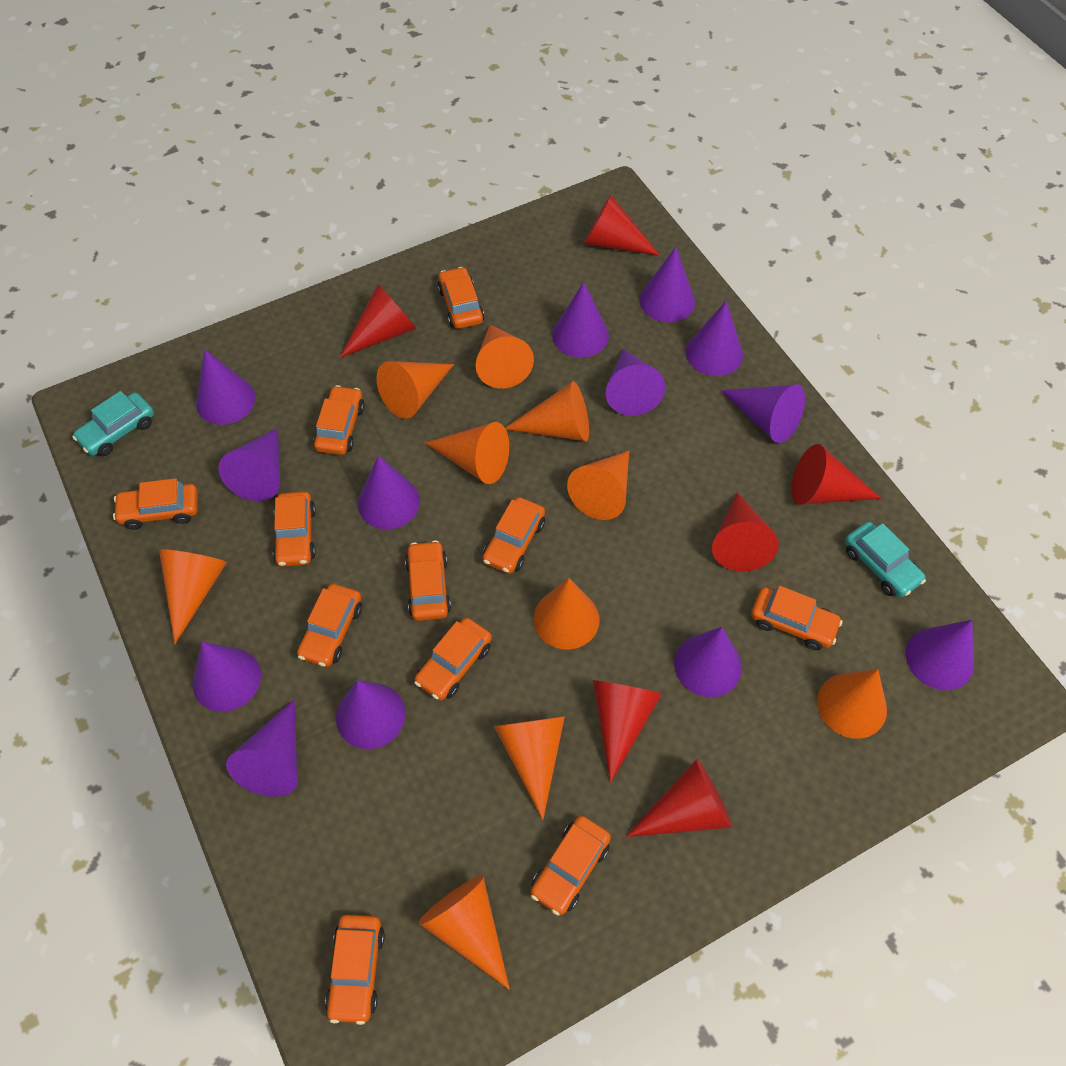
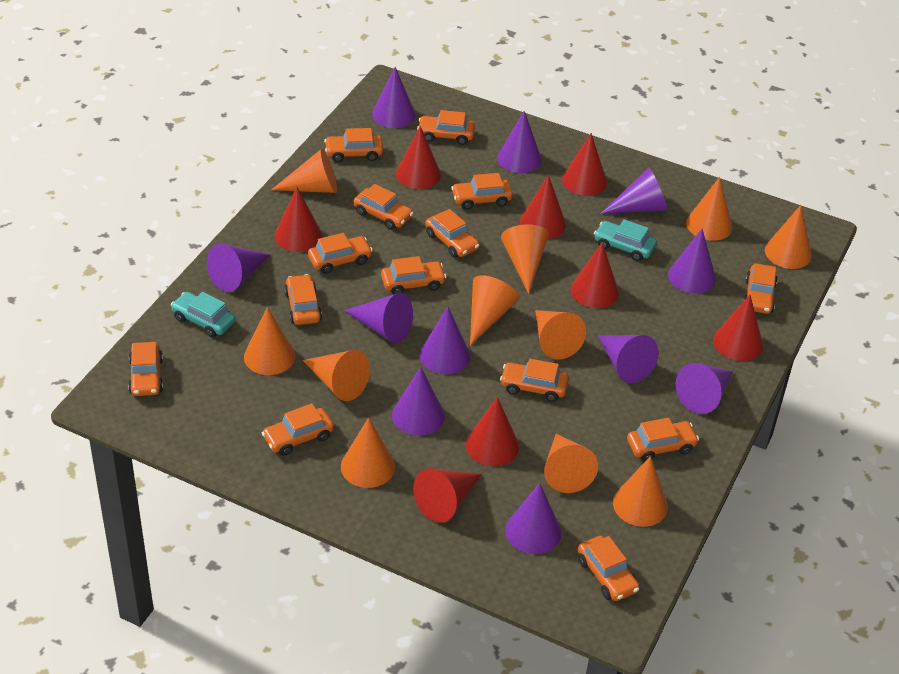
orange car: 11 -> 14
orange cone: 10 -> 11
purple cone: 13 -> 11
red cone: 6 -> 8

